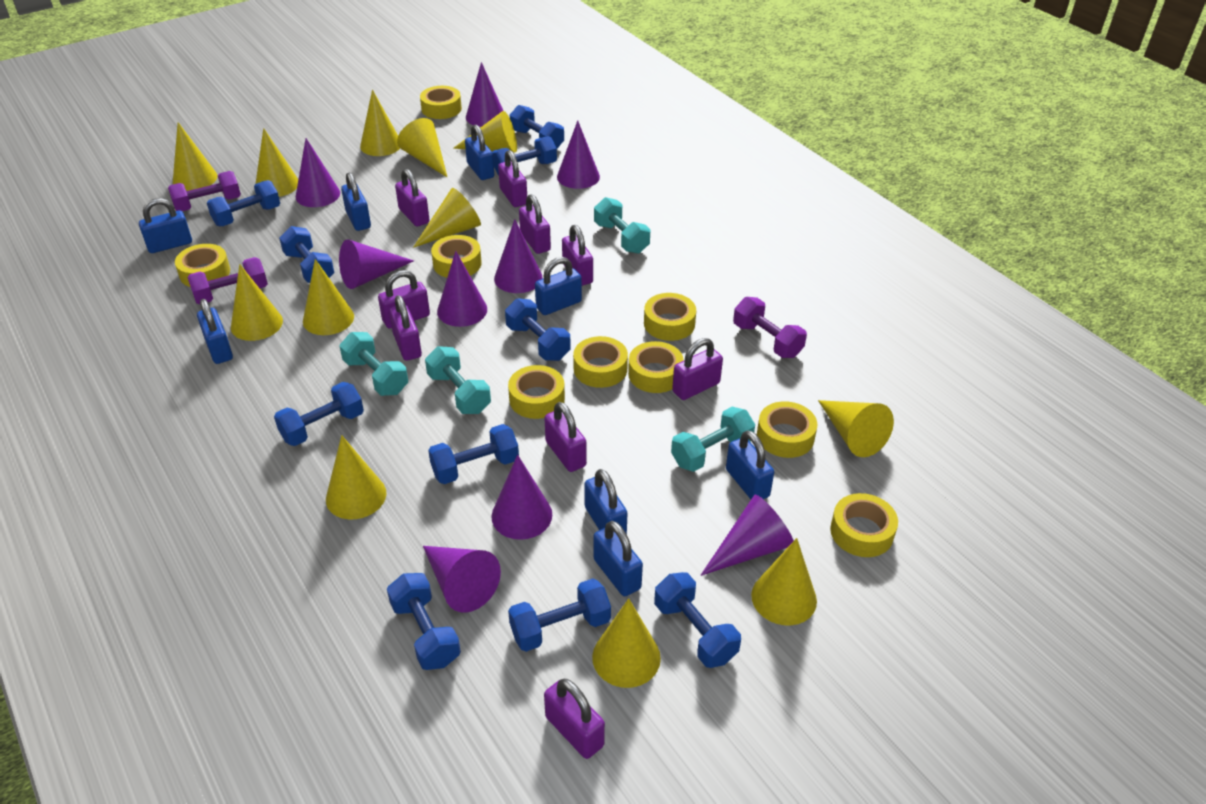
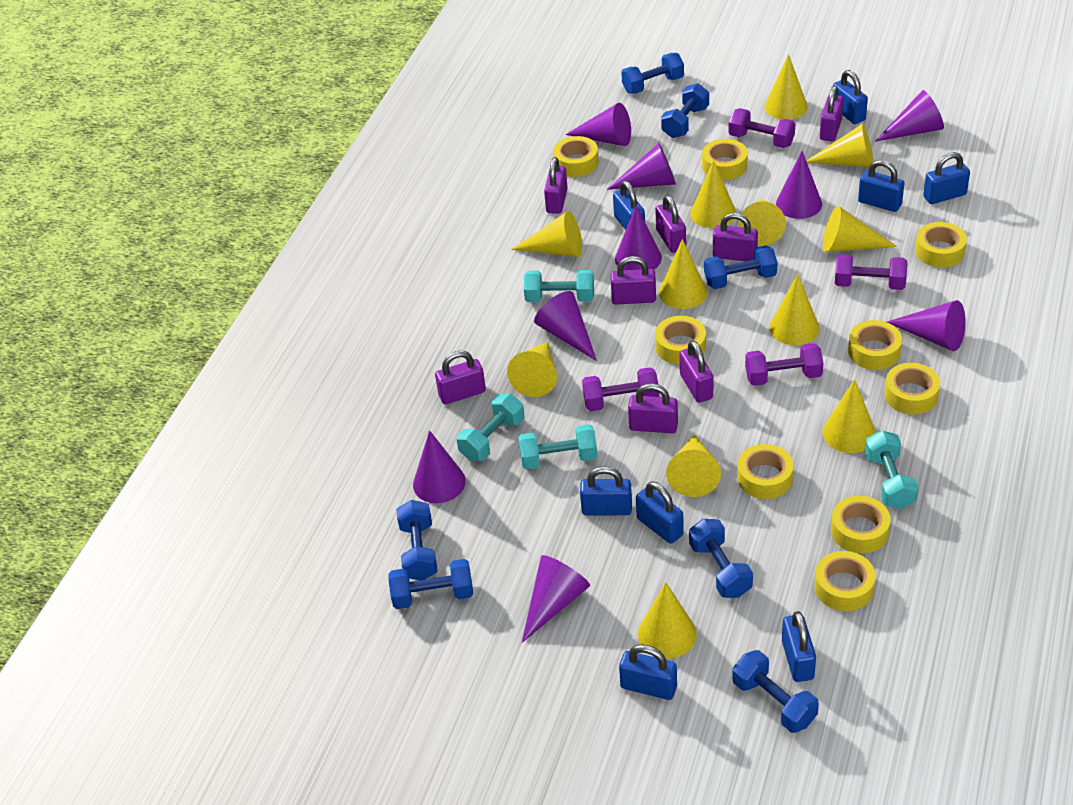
blue dumbbell: 10 -> 7
purple dumbbell: 3 -> 4
purple padlock: 9 -> 8

